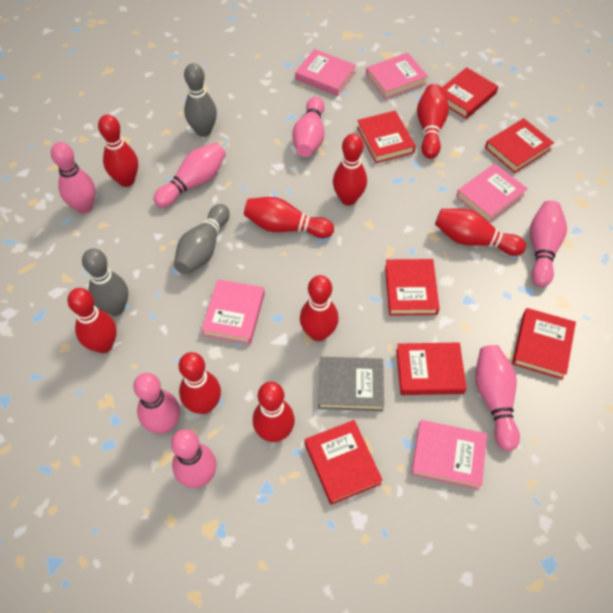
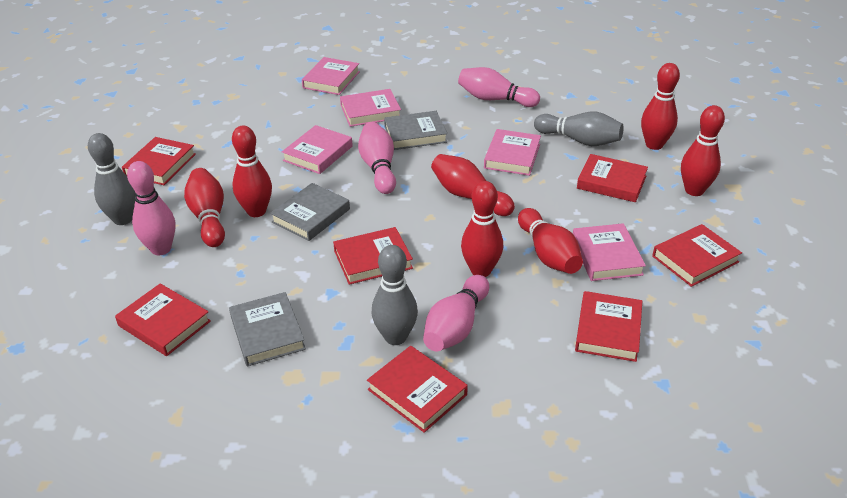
grey book: 1 -> 3
pink bowling pin: 7 -> 4
red bowling pin: 9 -> 7

